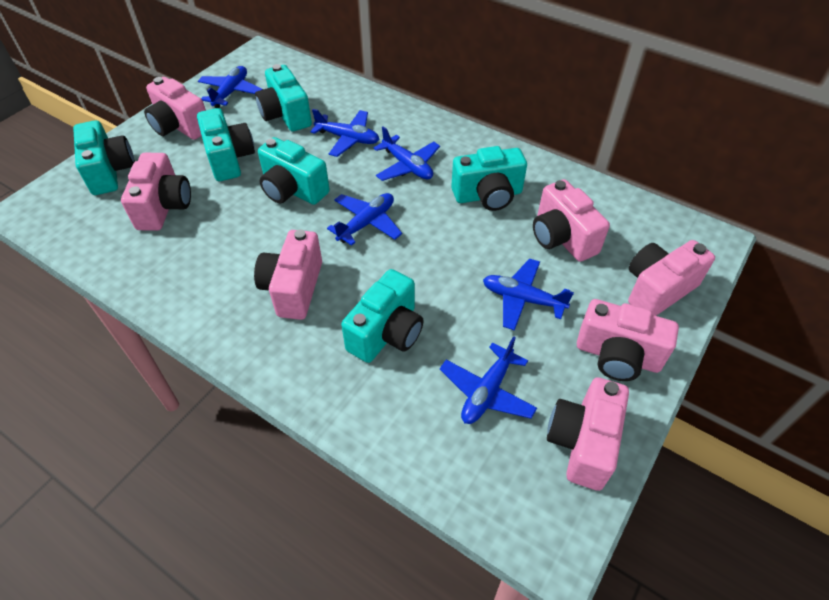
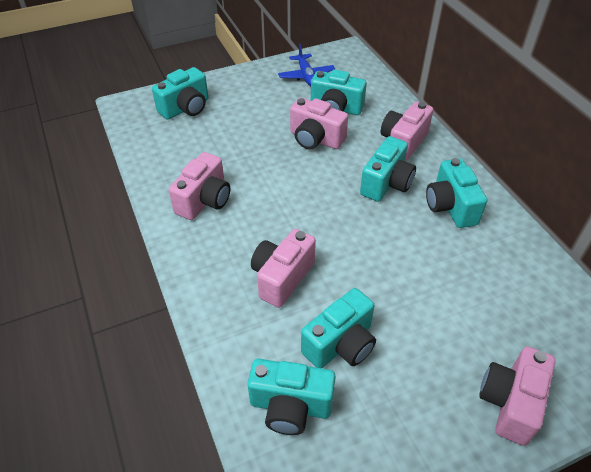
blue plane: 6 -> 1
pink camera: 7 -> 5

